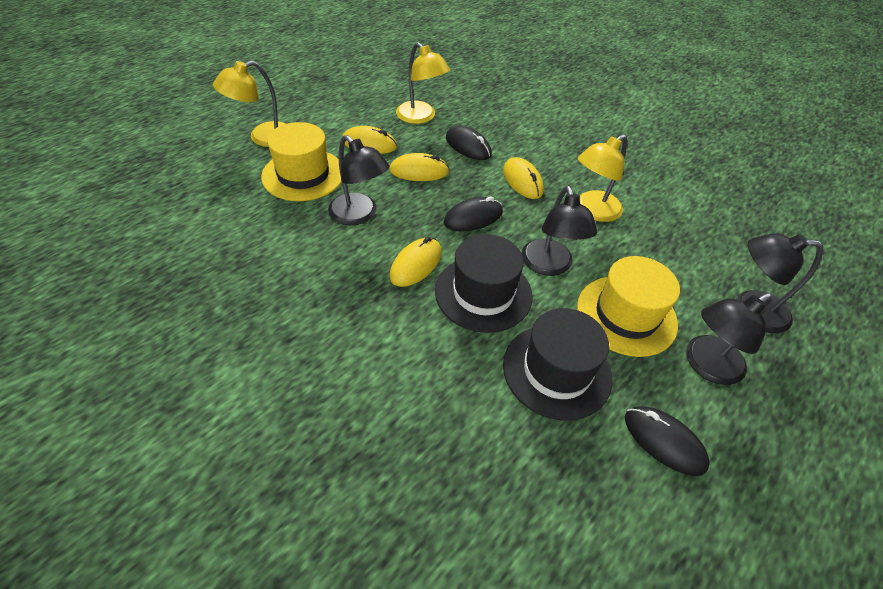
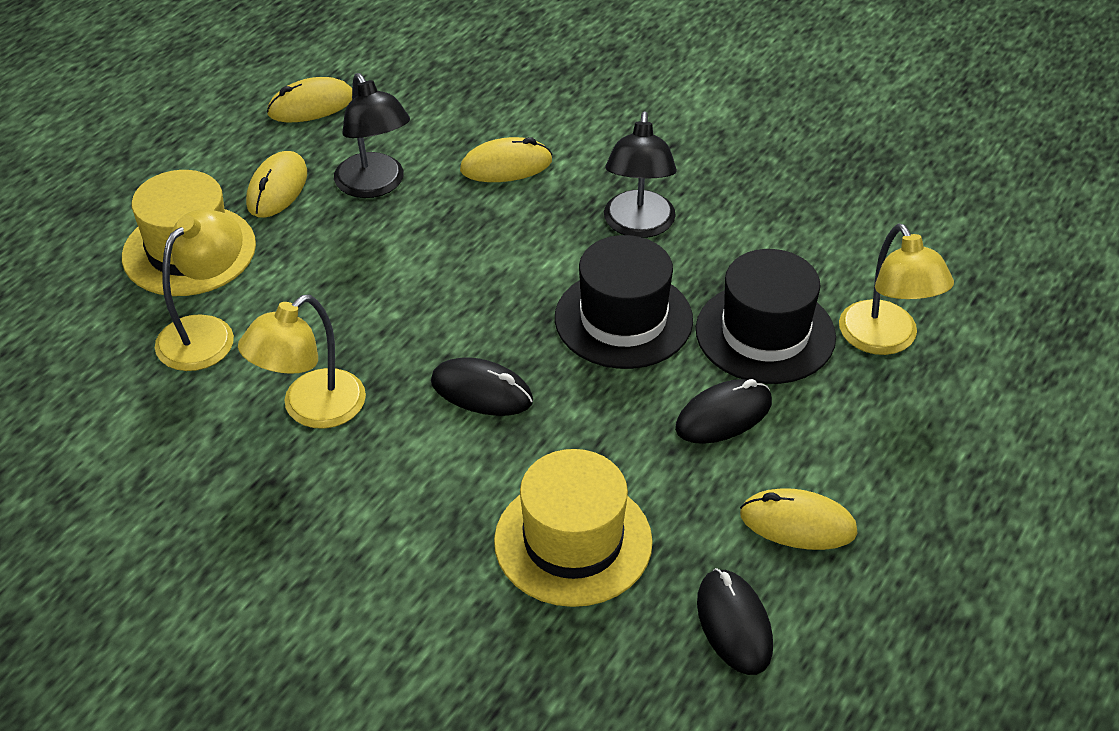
black lamp: 4 -> 2

